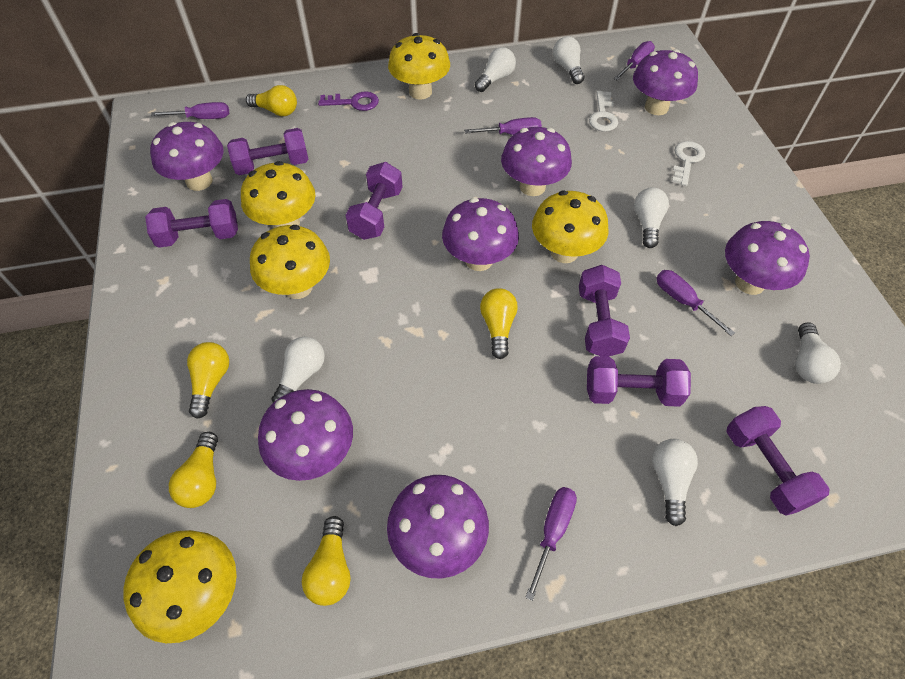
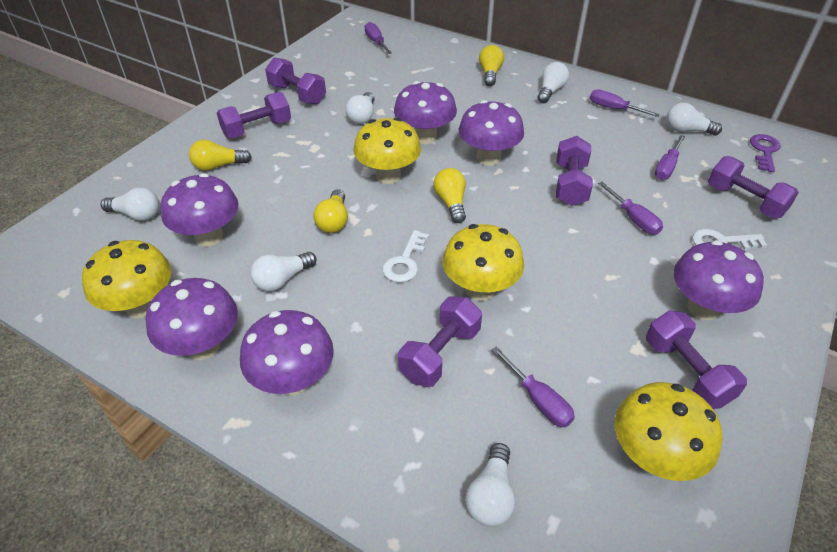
purple mushroom: 7 -> 6
yellow light bulb: 5 -> 4
yellow mushroom: 5 -> 4

